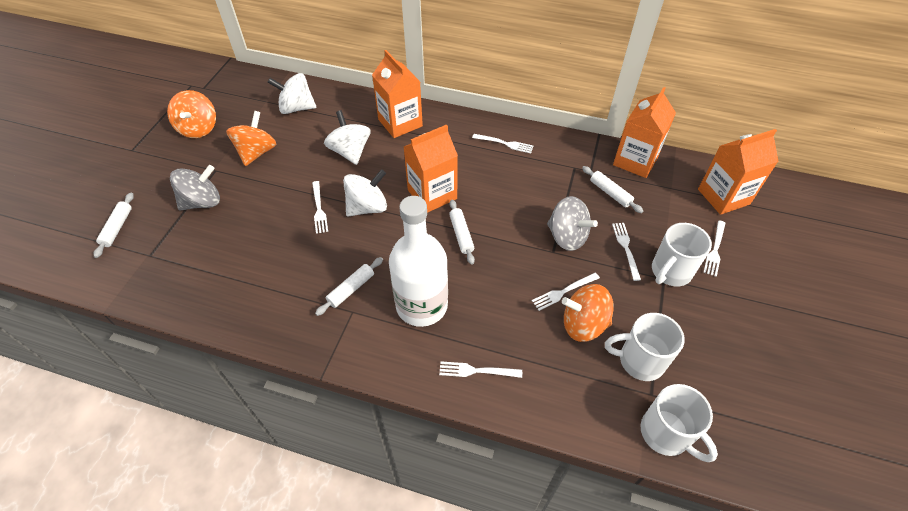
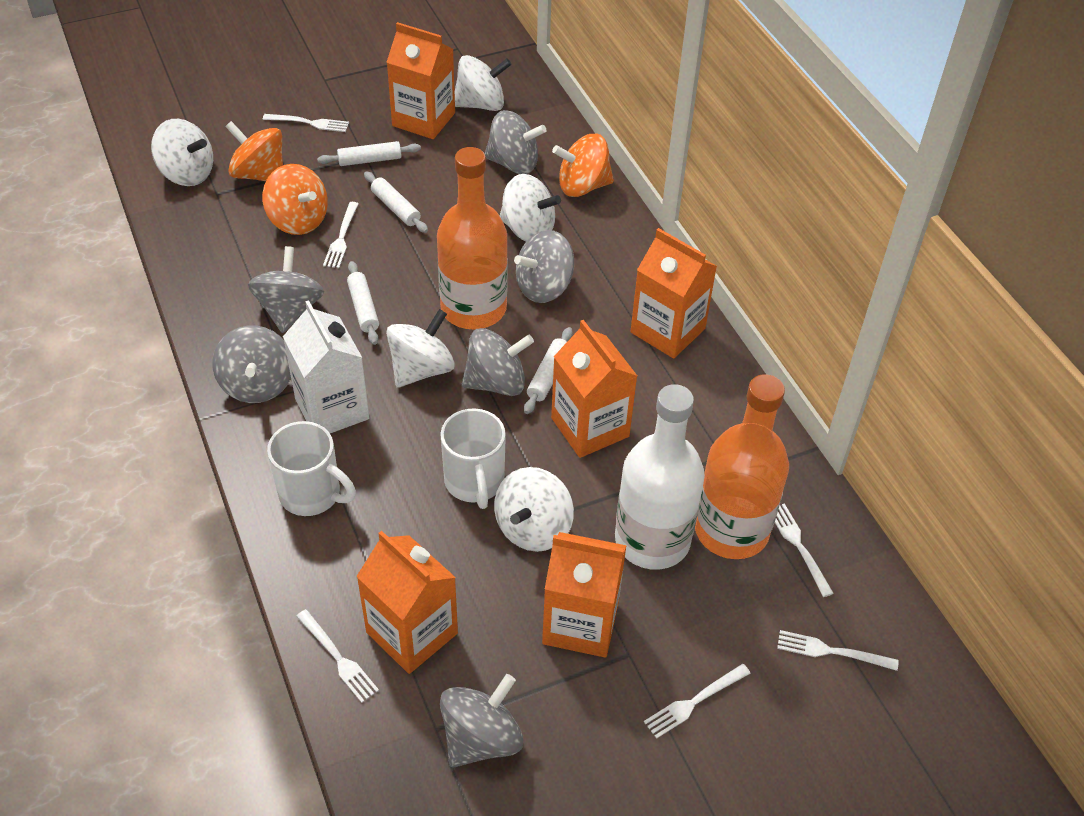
grey spinning top: 2 -> 6
orange bottle: 0 -> 2
orange carton: 4 -> 5
white carton: 0 -> 1
white mug: 3 -> 2
white spinning top: 3 -> 5

